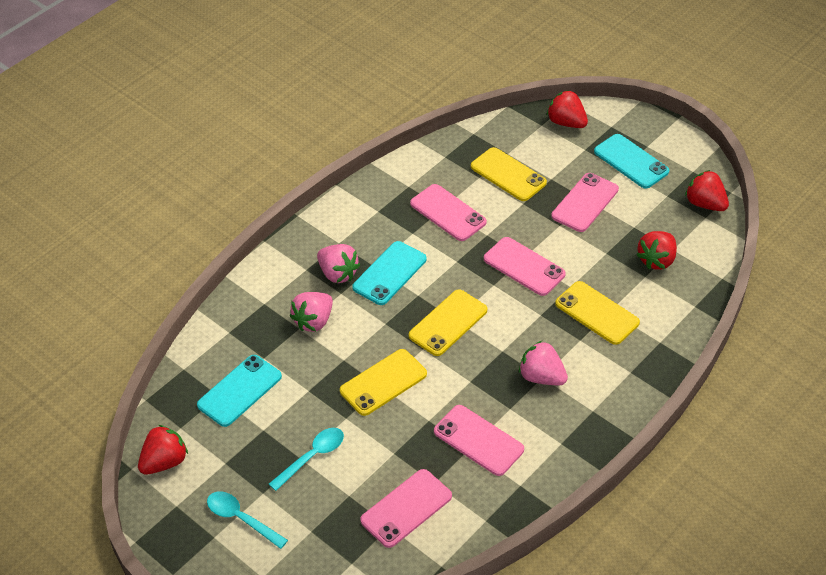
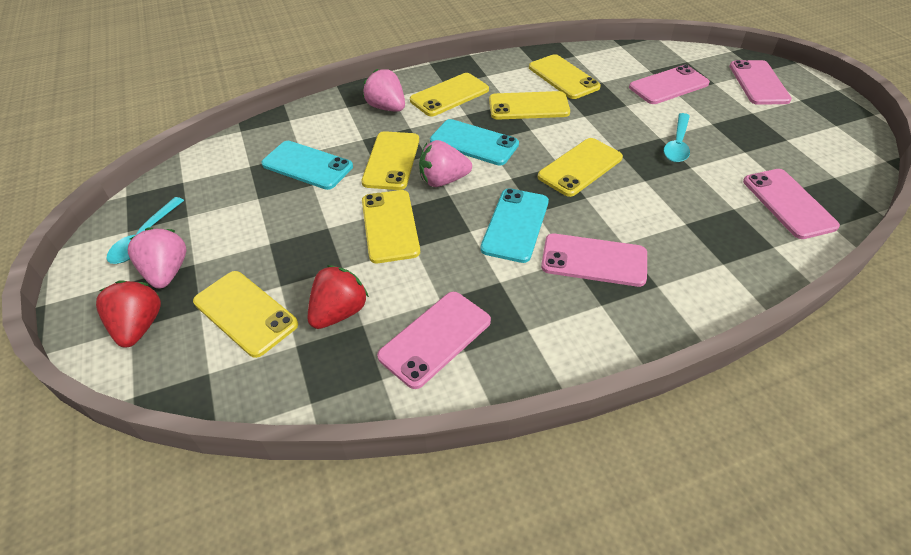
red strawberry: 4 -> 2
yellow phone: 4 -> 7

